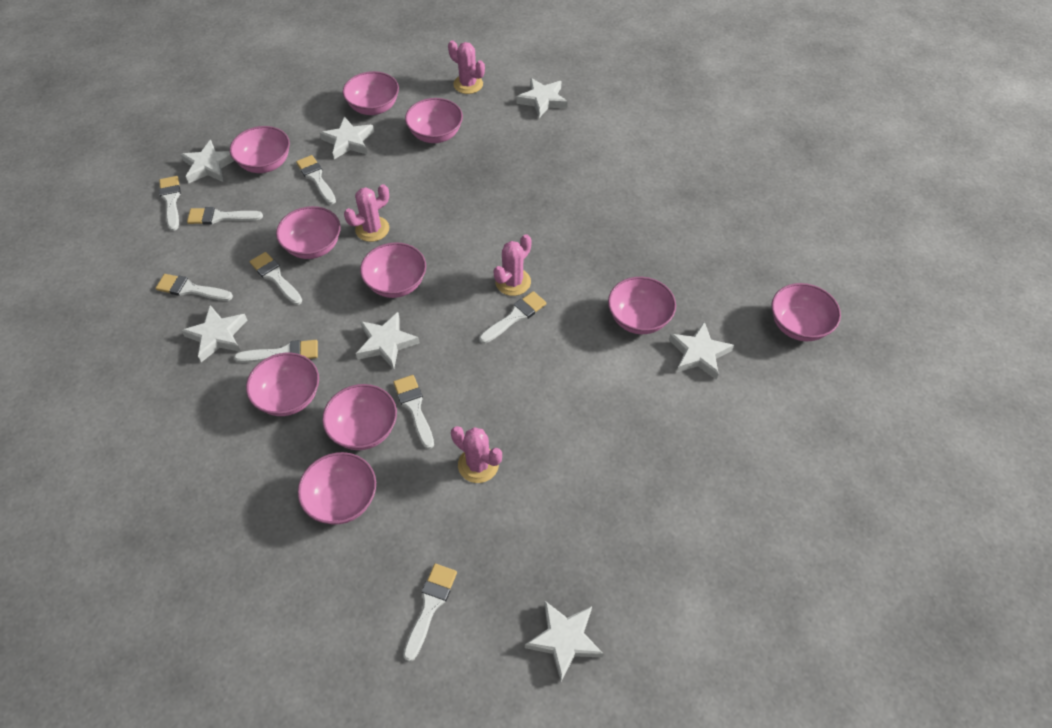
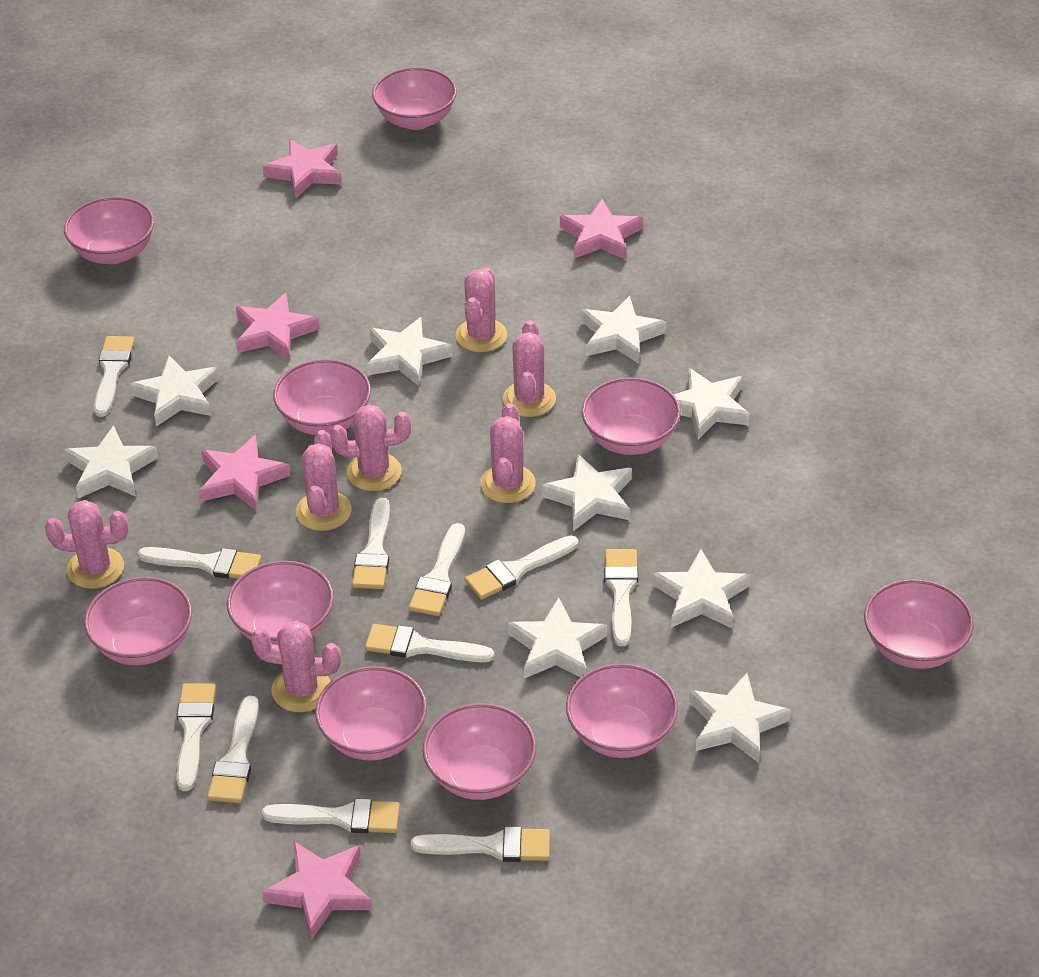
pink cactus: 4 -> 7
pink star: 0 -> 5
white brush: 9 -> 11
white star: 7 -> 9

